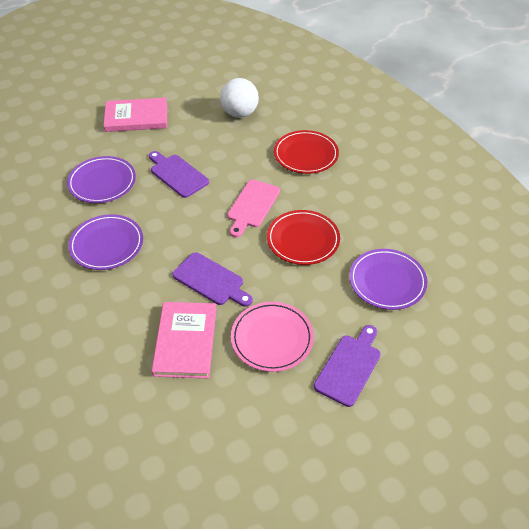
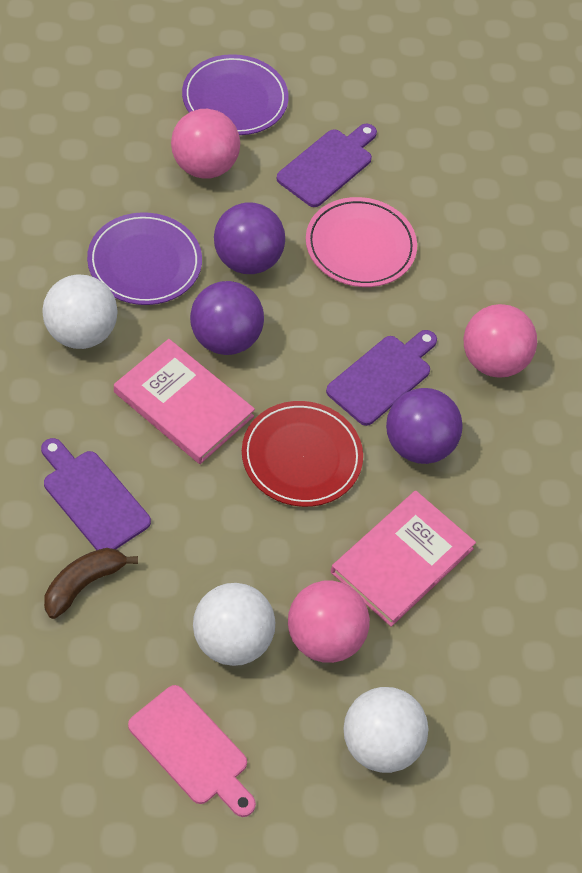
brown banana: 0 -> 1
pink ball: 0 -> 3
purple ball: 0 -> 3
purple plate: 3 -> 2
red plate: 2 -> 1
white ball: 1 -> 3

